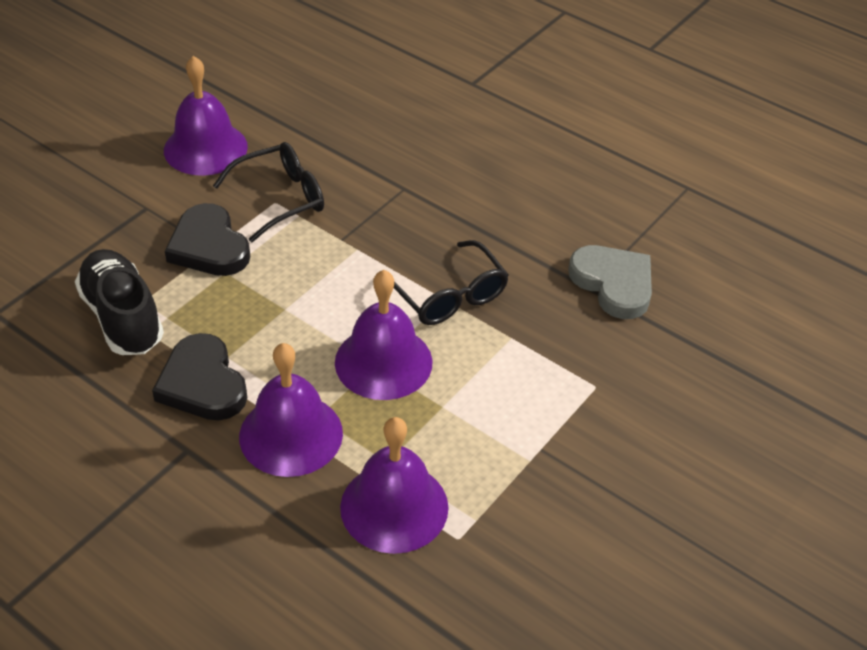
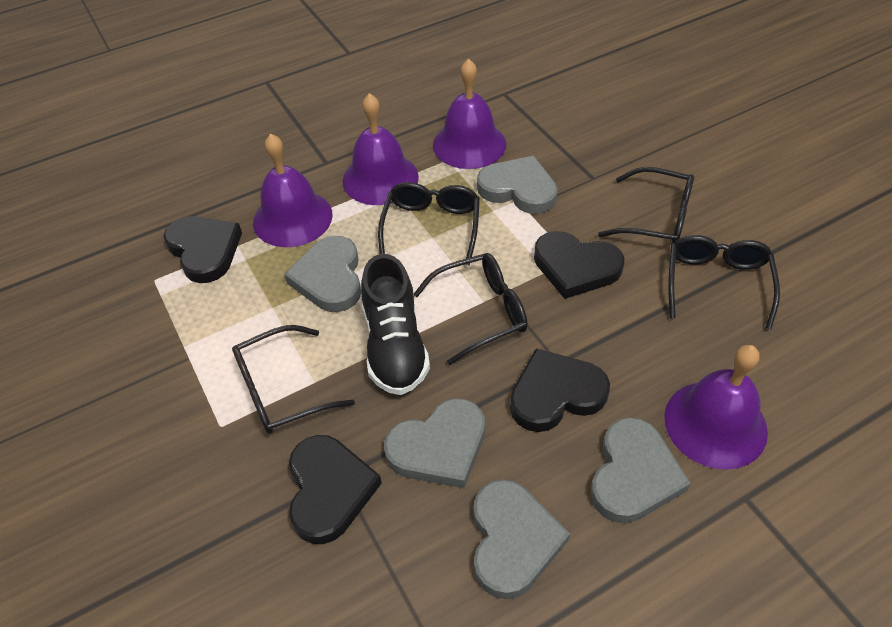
black glasses: 2 -> 5
black heart: 2 -> 4
grey heart: 1 -> 5

